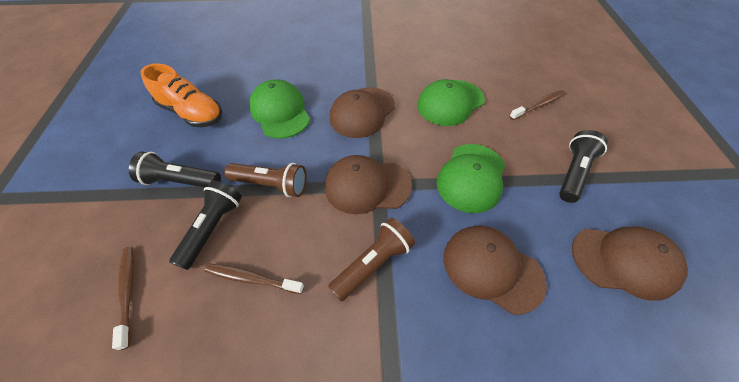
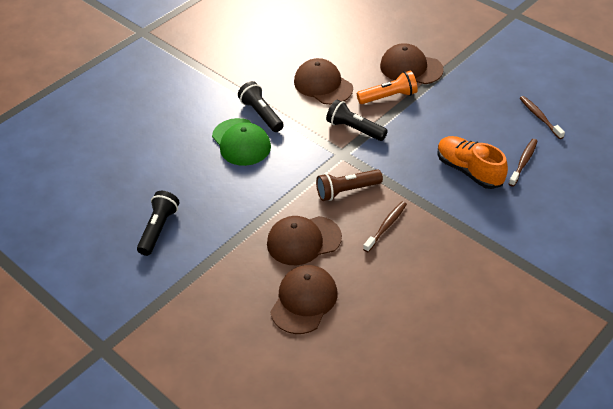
brown flashlight: 2 -> 1
green cap: 3 -> 1
orange flashlight: 0 -> 1

